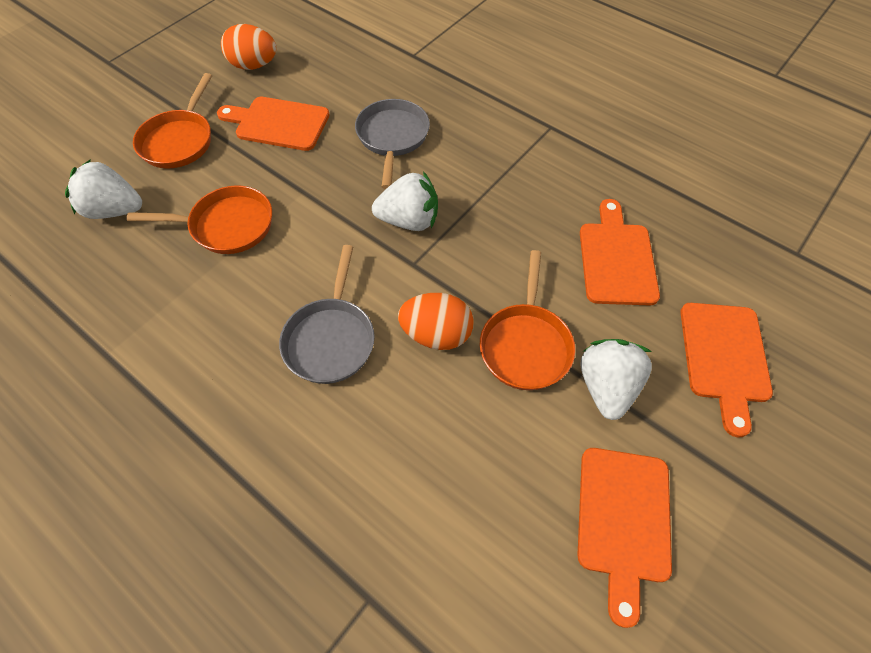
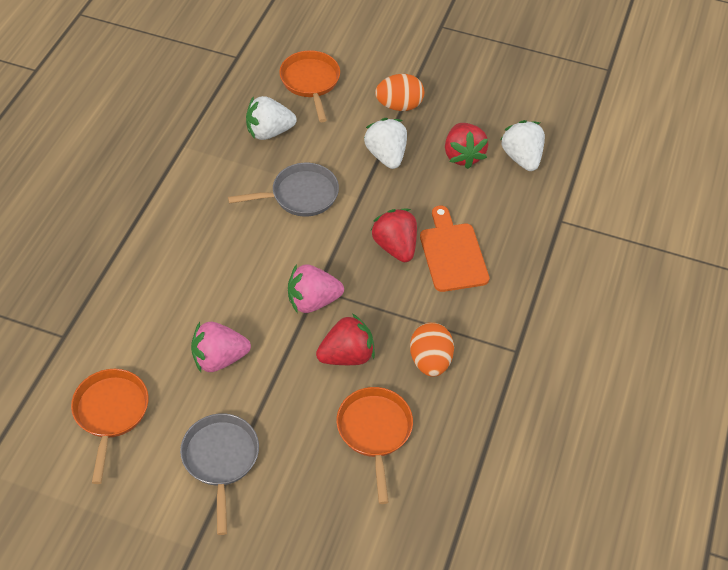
orange cutting board: 4 -> 1
pink strawberry: 0 -> 2
red strawberry: 0 -> 3

